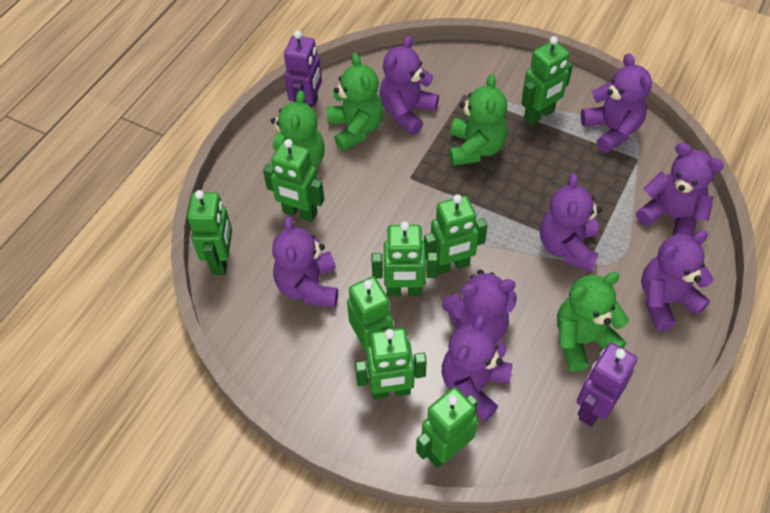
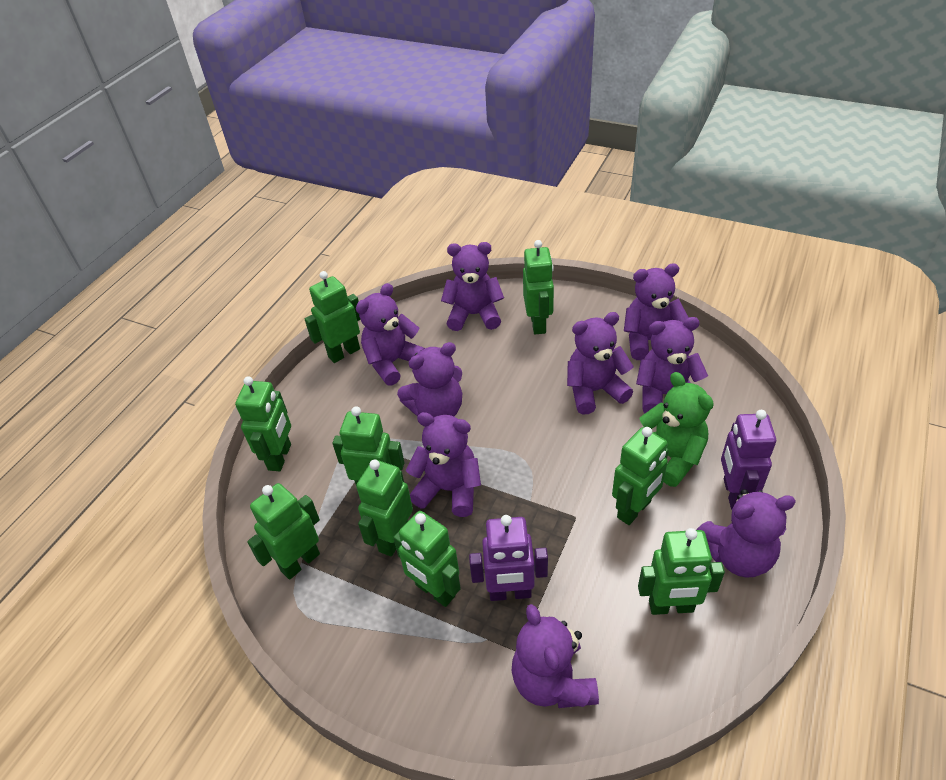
green robot: 8 -> 9
green teddy bear: 4 -> 1
purple teddy bear: 8 -> 9

